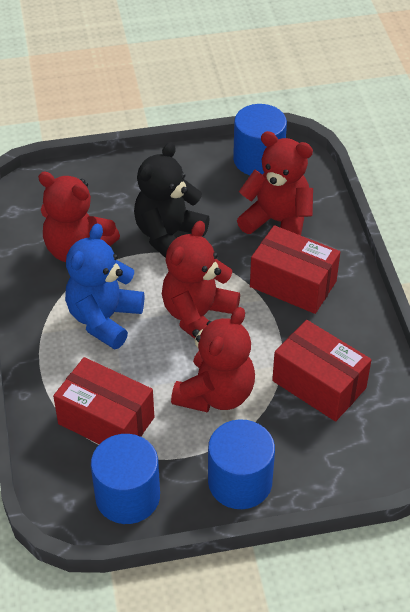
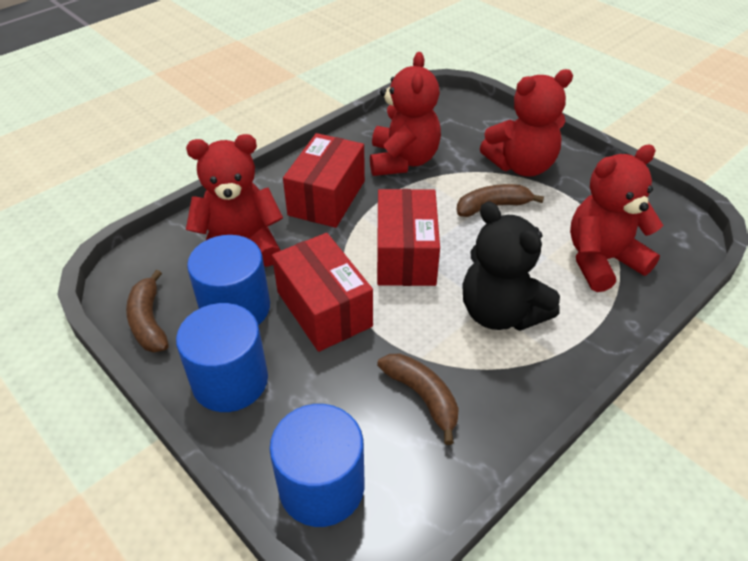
blue teddy bear: 1 -> 0
brown banana: 0 -> 3

